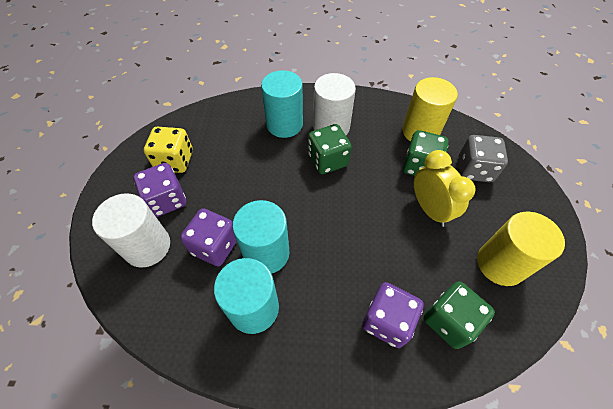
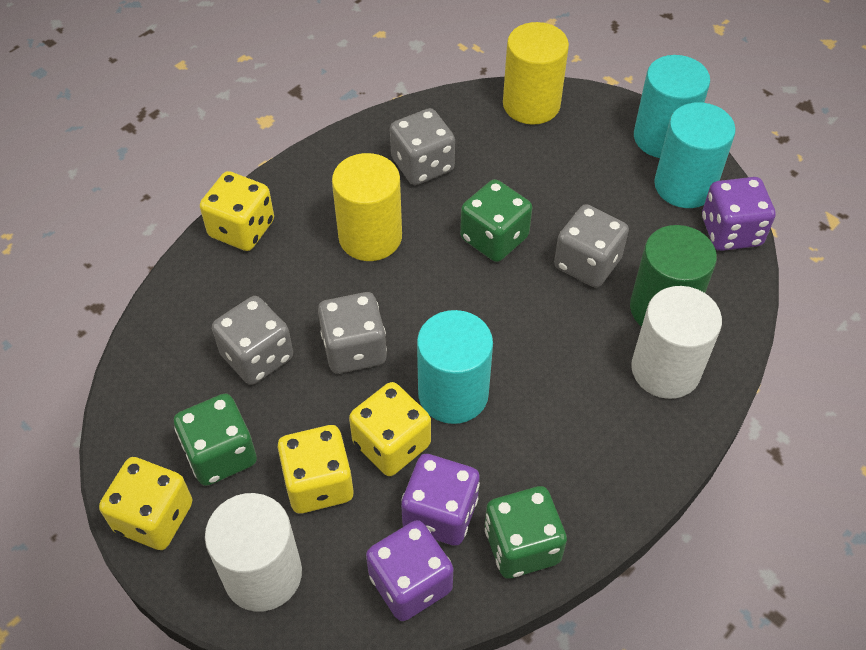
green cylinder: 0 -> 1
grey dice: 1 -> 4
yellow clock: 1 -> 0
yellow dice: 1 -> 4

